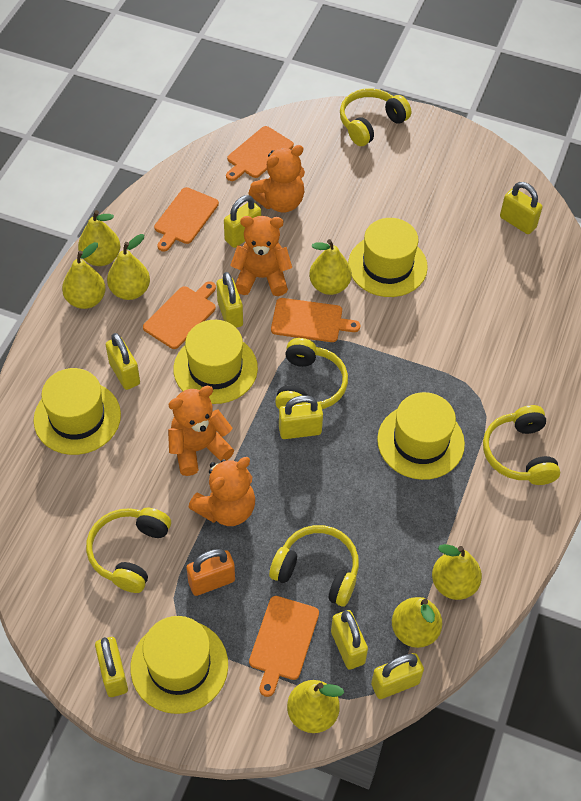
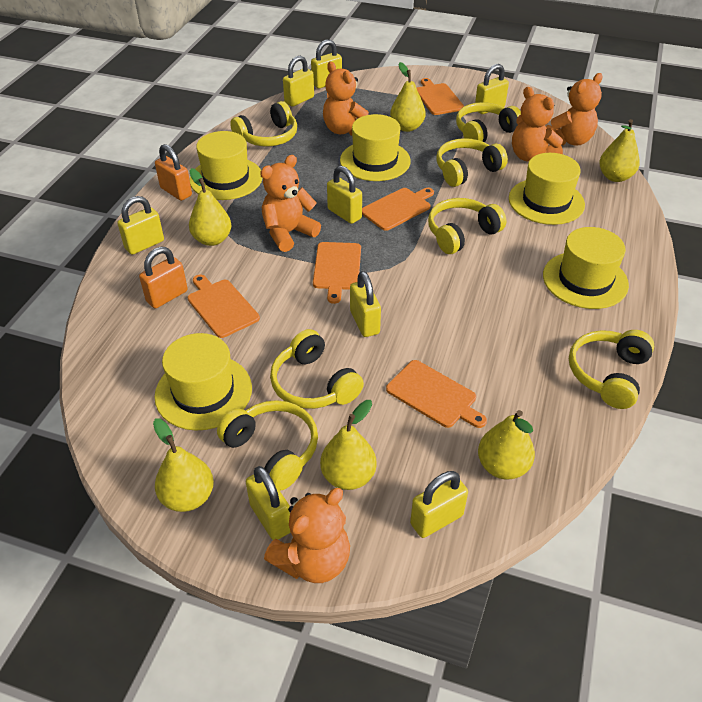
orange padlock: 1 -> 2
orange teddy bear: 4 -> 5
yellow headphones: 5 -> 7
yellow pear: 7 -> 6

